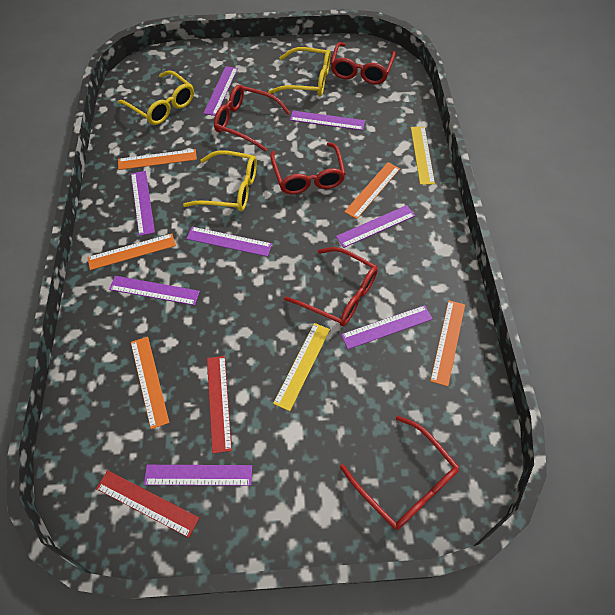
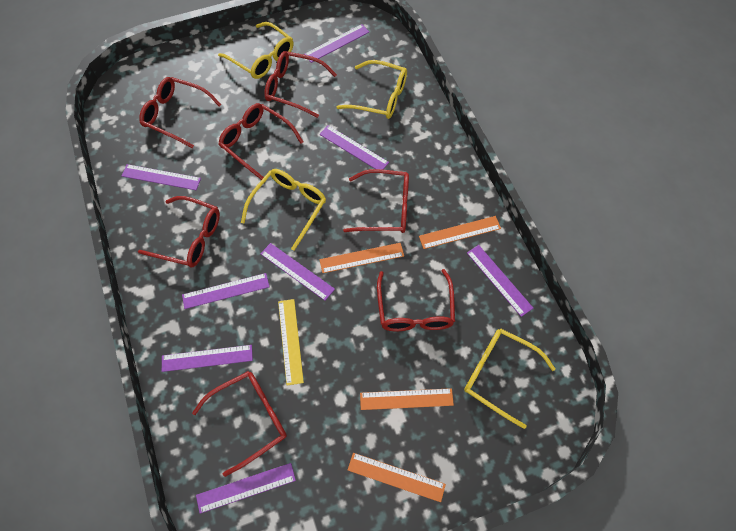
orange ruler: 5 -> 4
red glasses: 5 -> 7
red ruler: 2 -> 0
yellow glasses: 3 -> 4
yellow ruler: 2 -> 1

